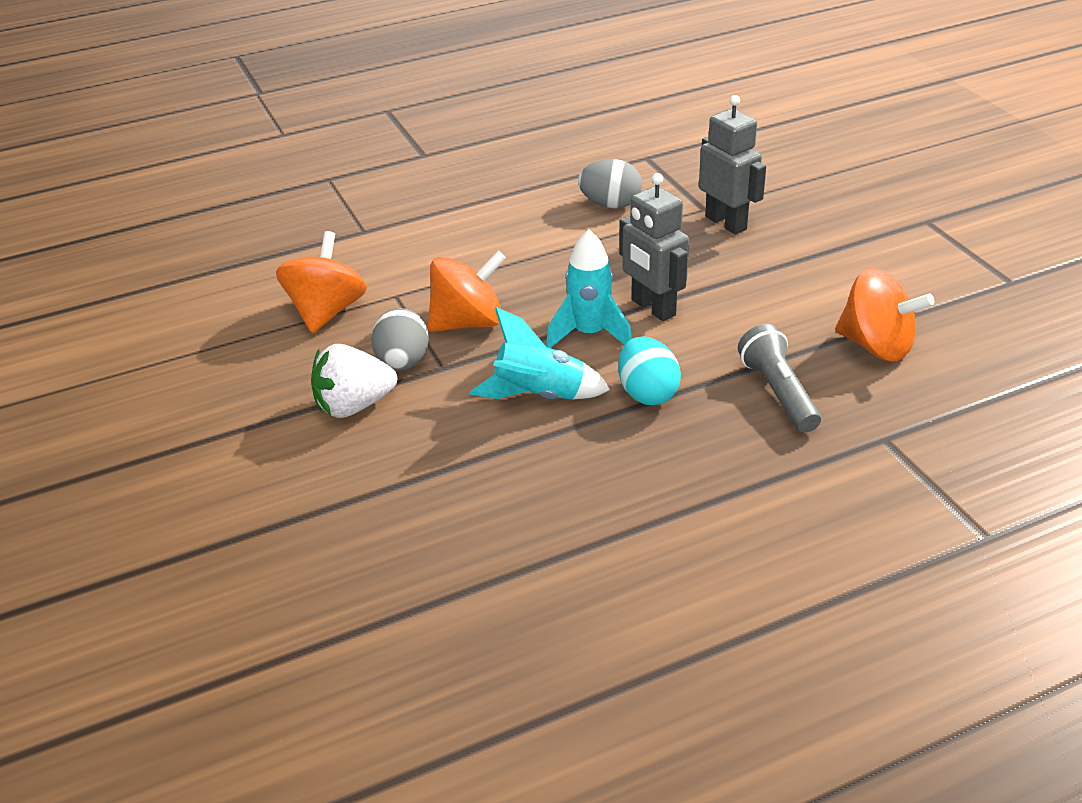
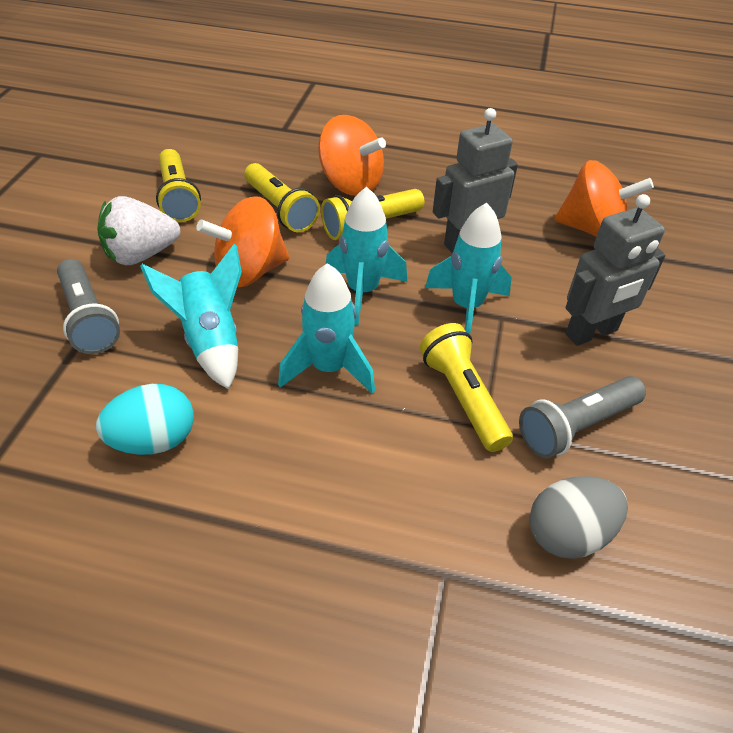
grey egg: 2 -> 1
grey flashlight: 1 -> 2
turquoise rocket: 2 -> 4
yellow flashlight: 0 -> 4

